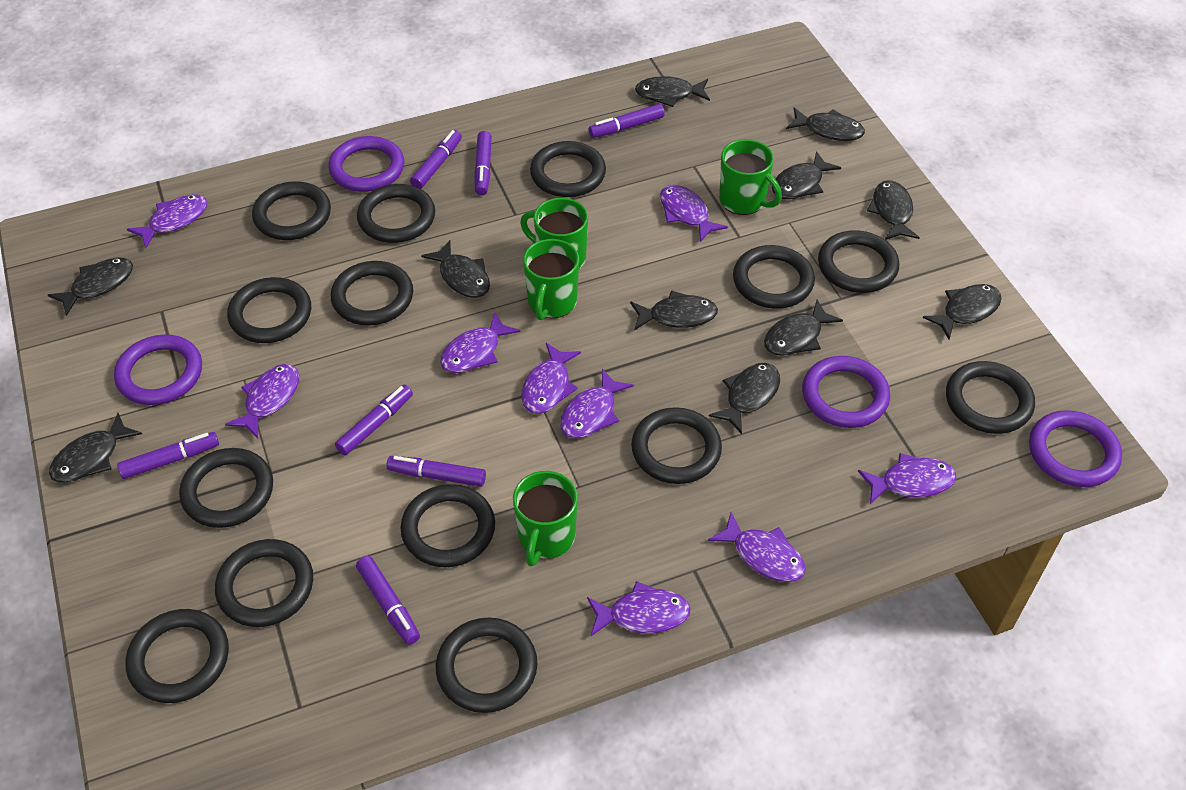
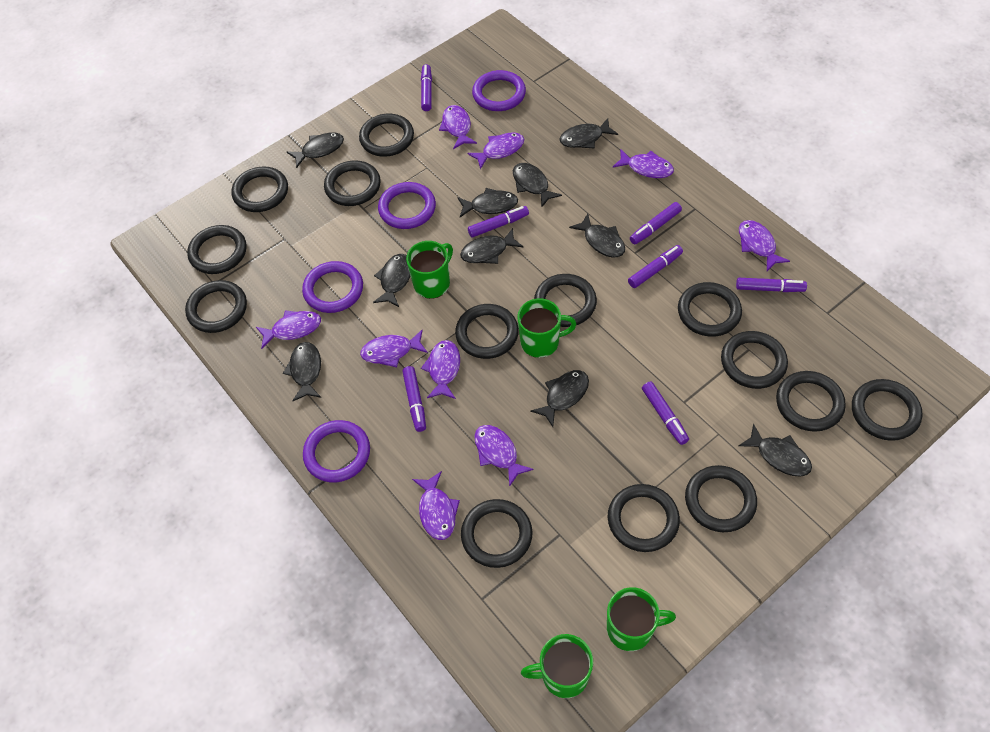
black fish: 11 -> 10

